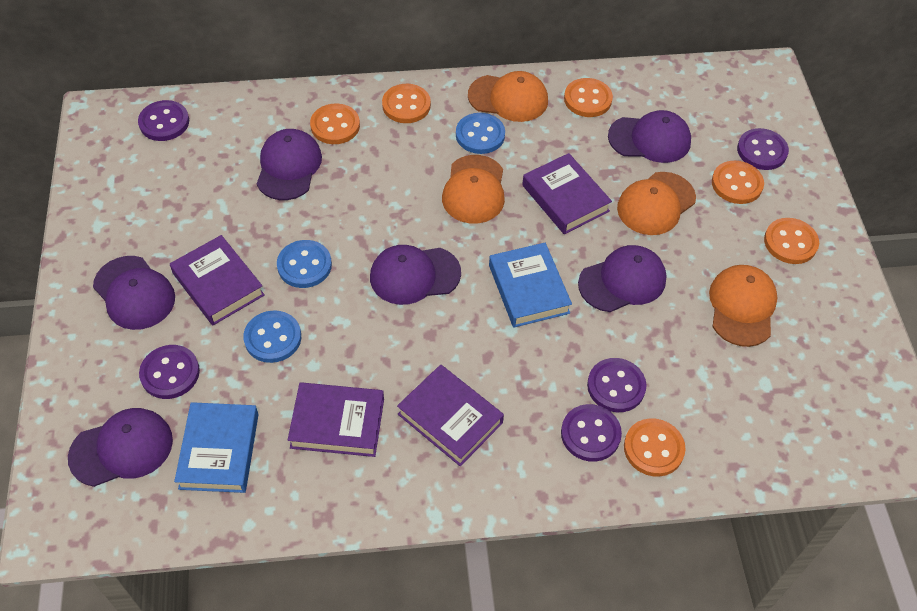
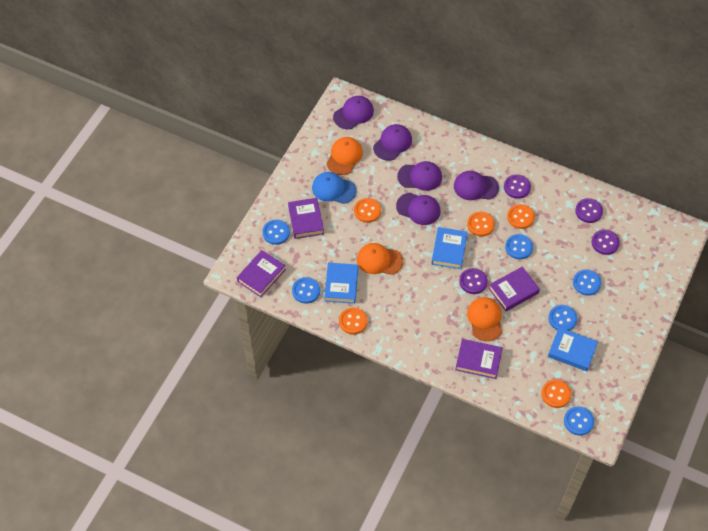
blue book: 2 -> 3
blue button: 3 -> 6
blue cap: 0 -> 1
orange button: 6 -> 5
orange cap: 4 -> 3
purple button: 5 -> 4
purple cap: 6 -> 5

